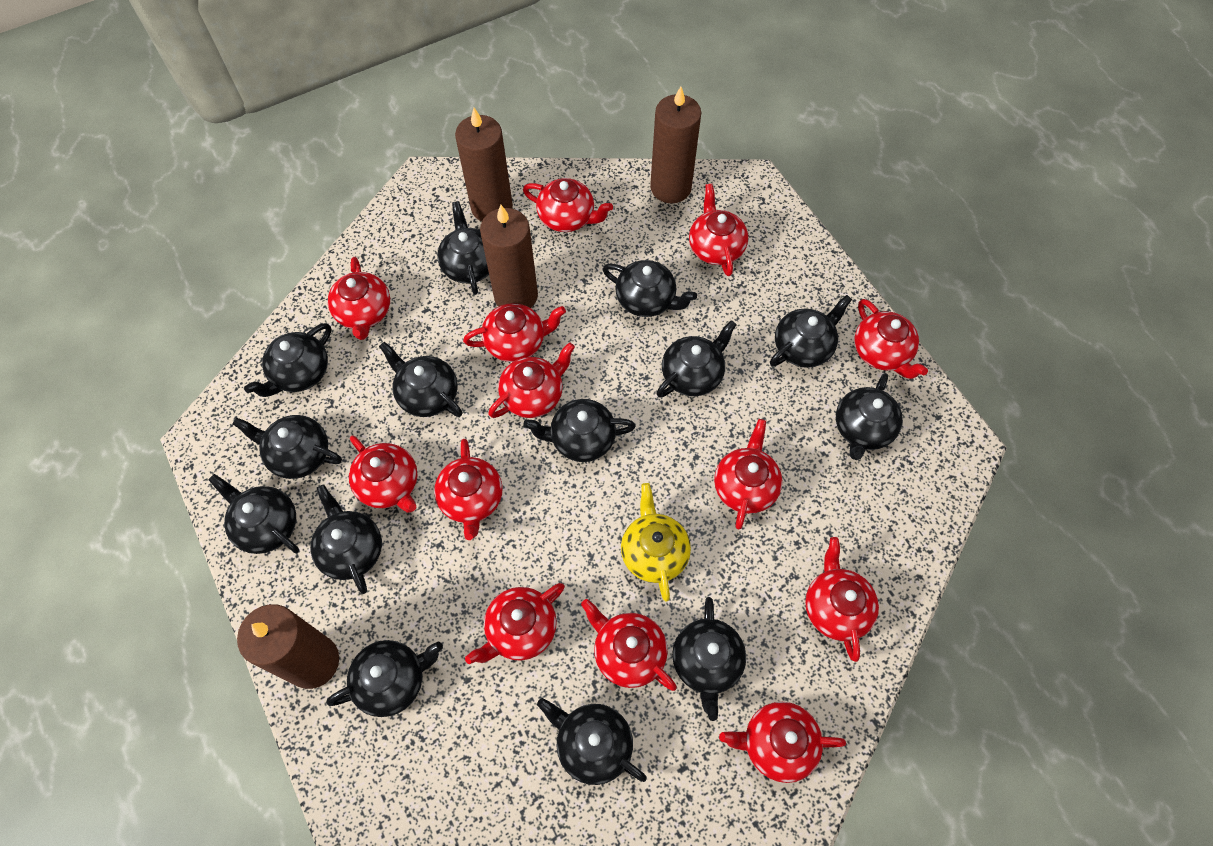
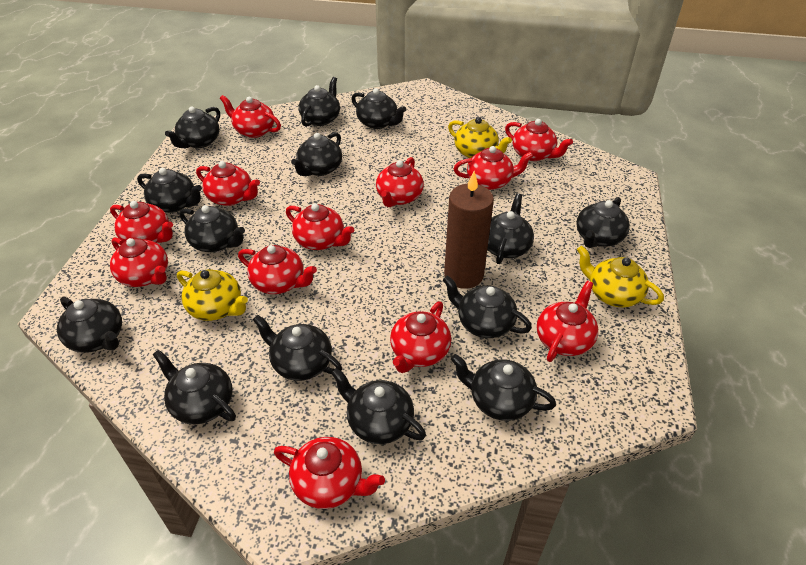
brown candle: 4 -> 1
red teapot: 13 -> 12
yellow teapot: 1 -> 3

